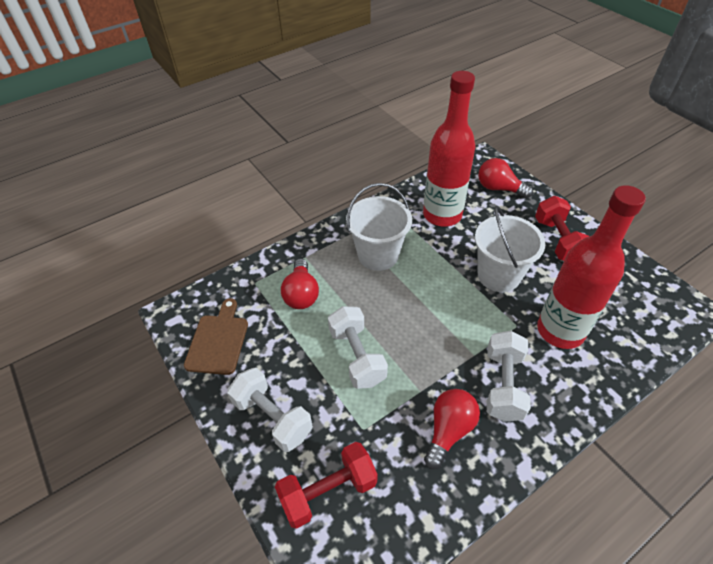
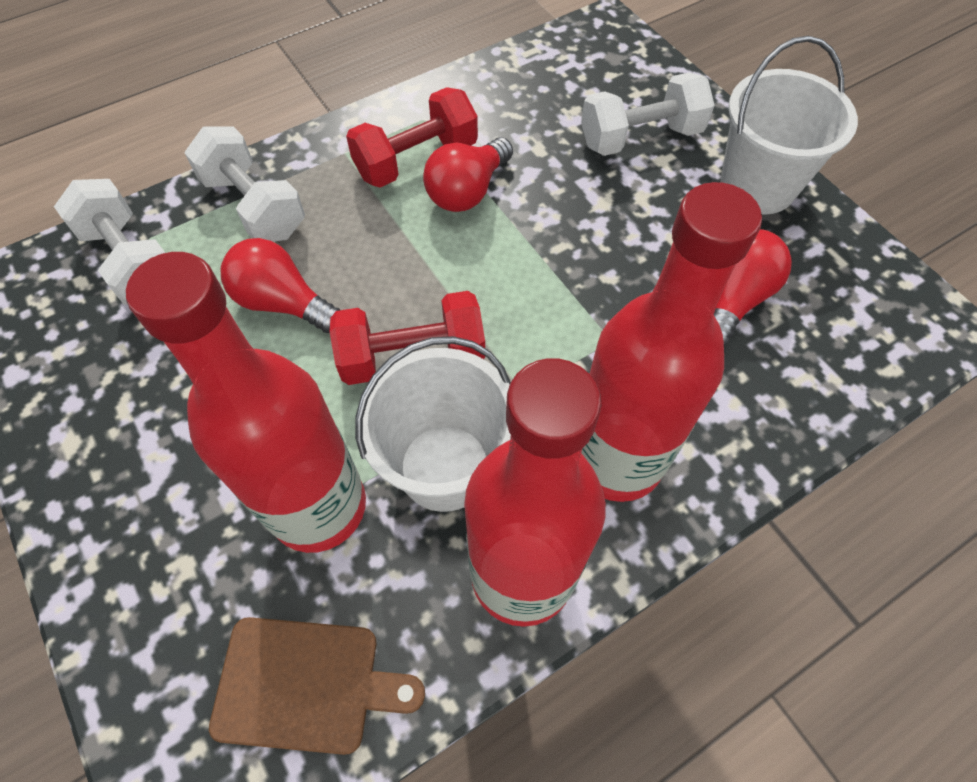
red bottle: 2 -> 3

